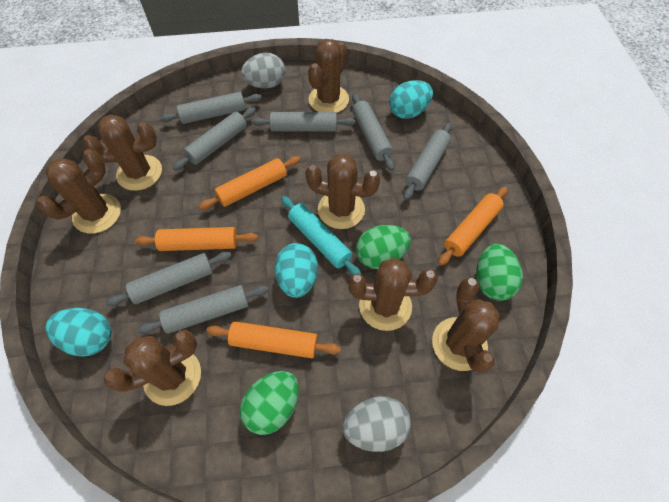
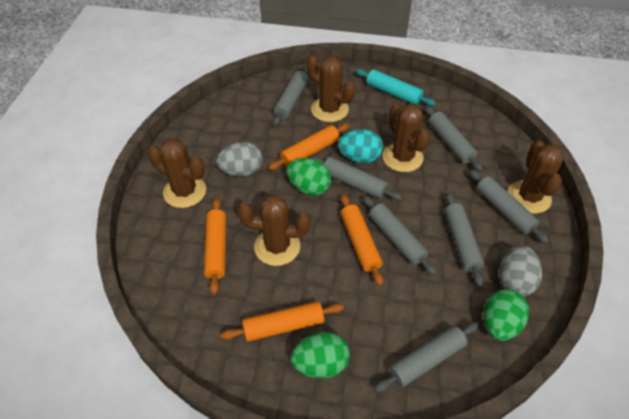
brown cactus: 7 -> 5
turquoise egg: 3 -> 1

